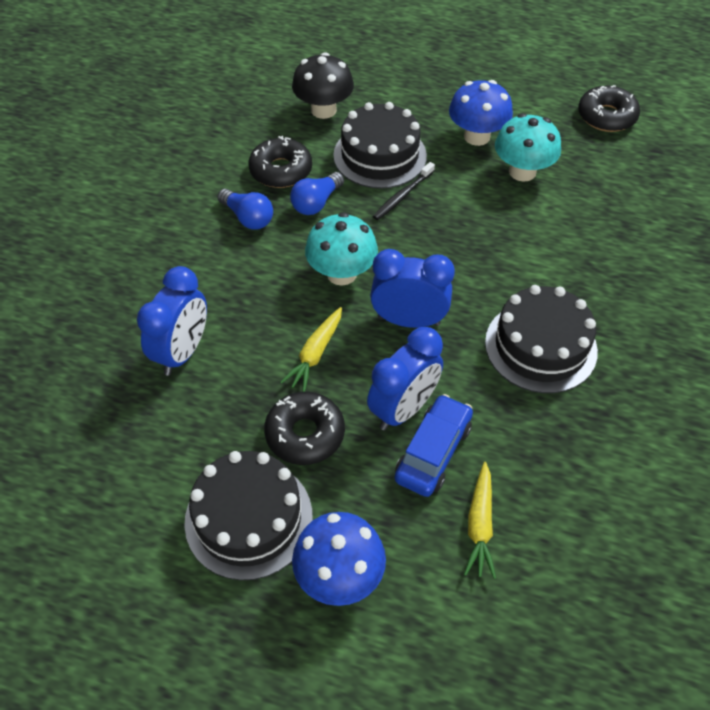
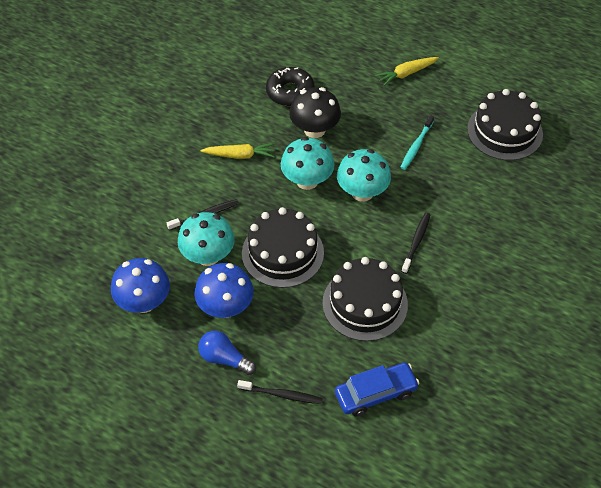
black donut: 3 -> 1
black toothbrush: 1 -> 3
blue clock: 3 -> 0
blue light bulb: 2 -> 1
turquoise mushroom: 2 -> 3
turquoise toothbrush: 0 -> 1

